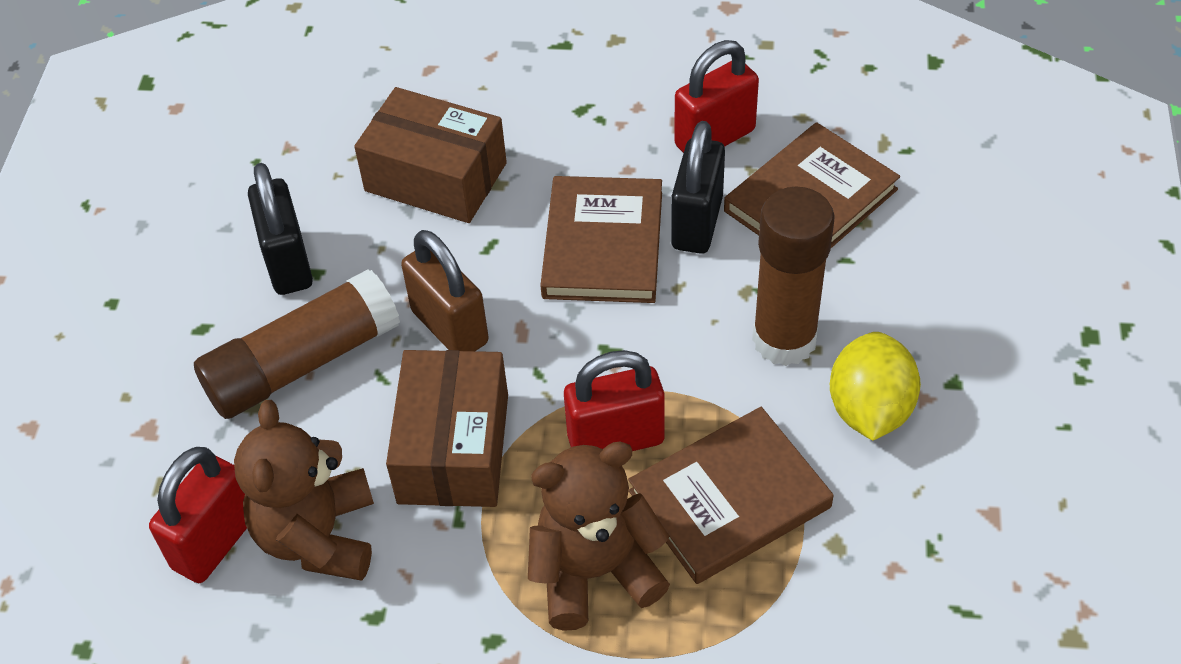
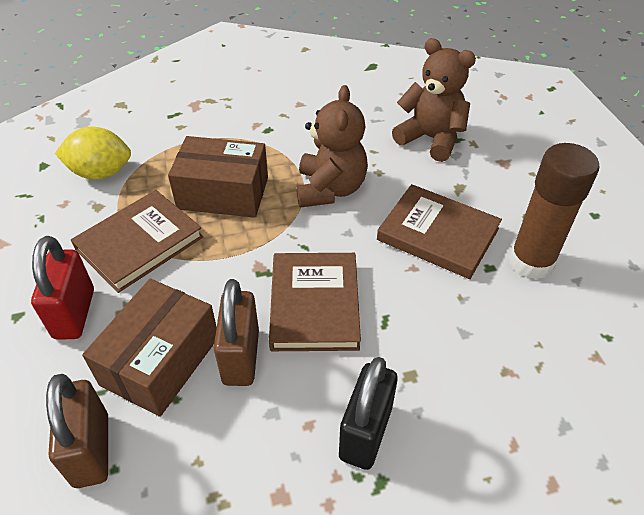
black padlock: 2 -> 1
brown glue stick: 2 -> 1
brown padlock: 1 -> 2
red padlock: 3 -> 1

